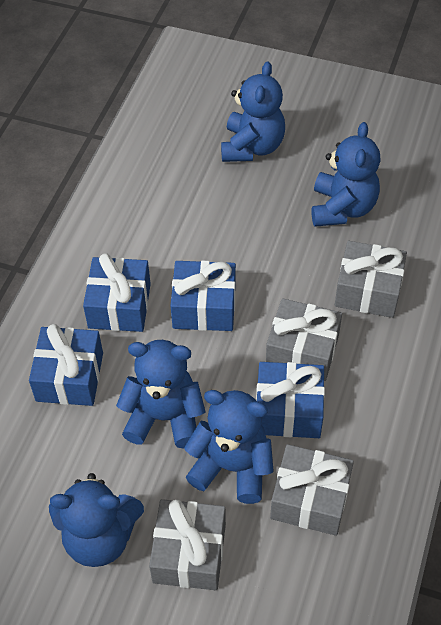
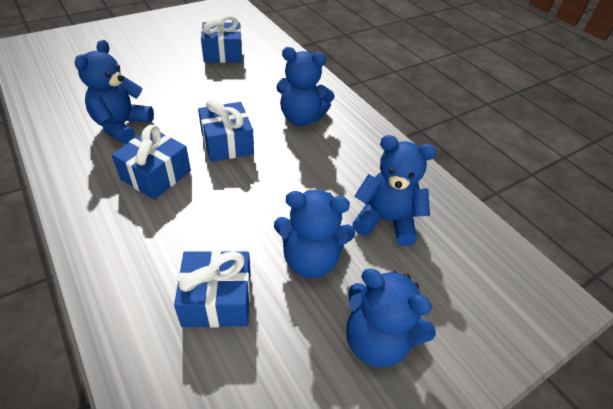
grey gift: 4 -> 0

